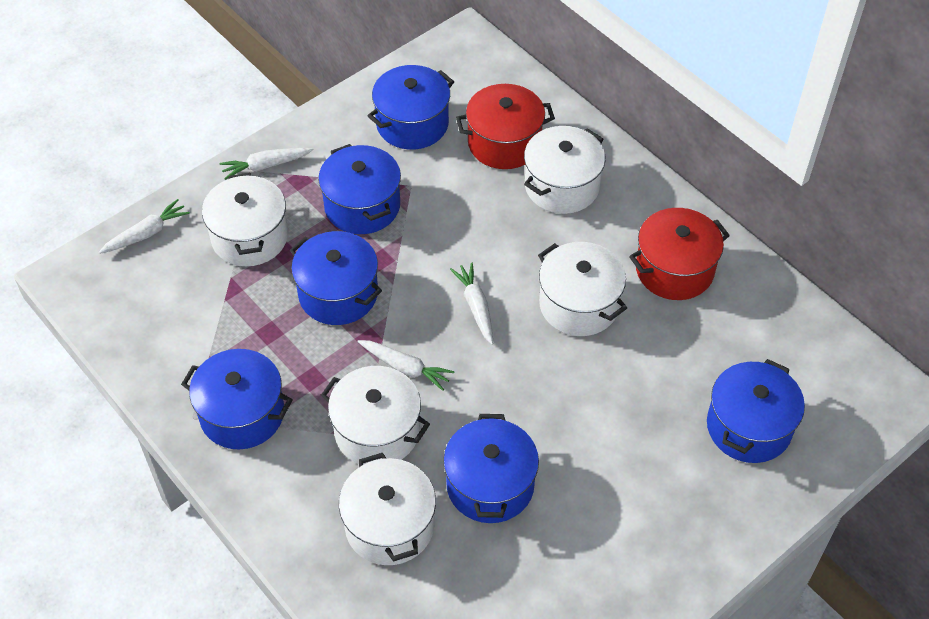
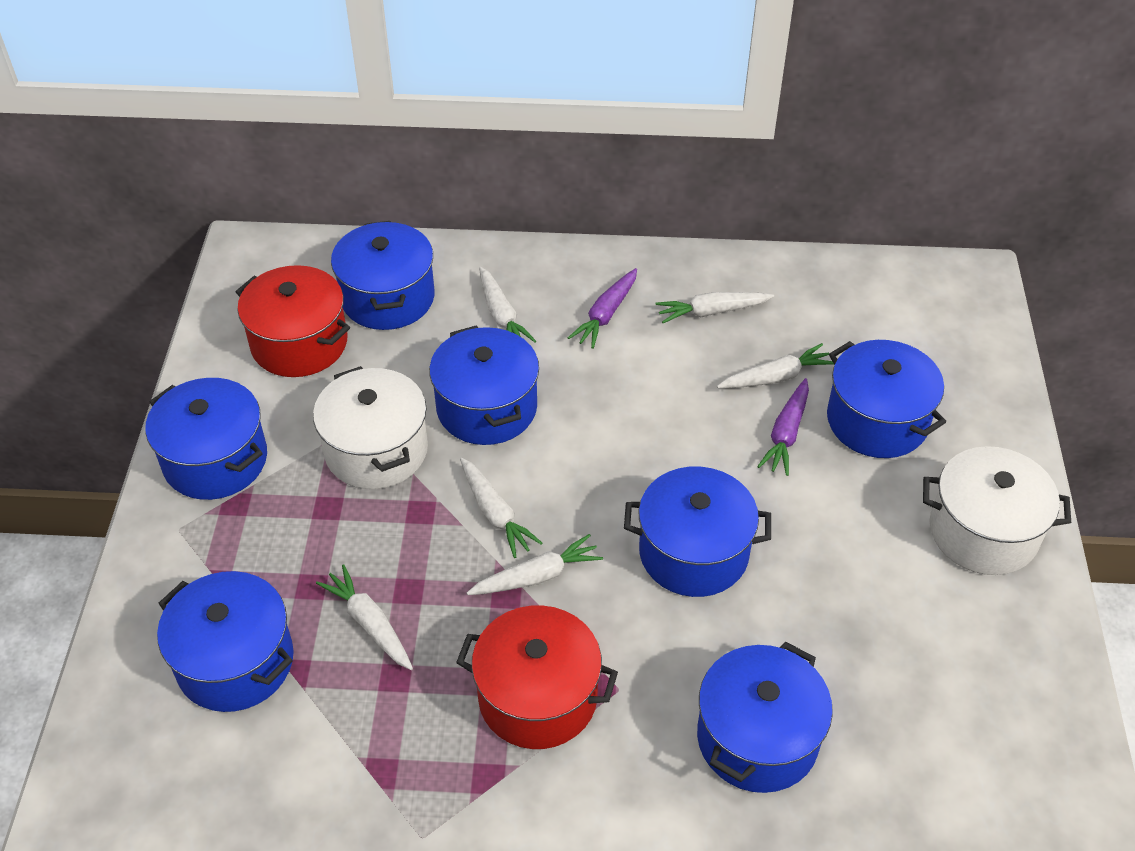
blue pot: 6 -> 7
purple carrot: 0 -> 2
white carrot: 4 -> 6
white pot: 5 -> 2

